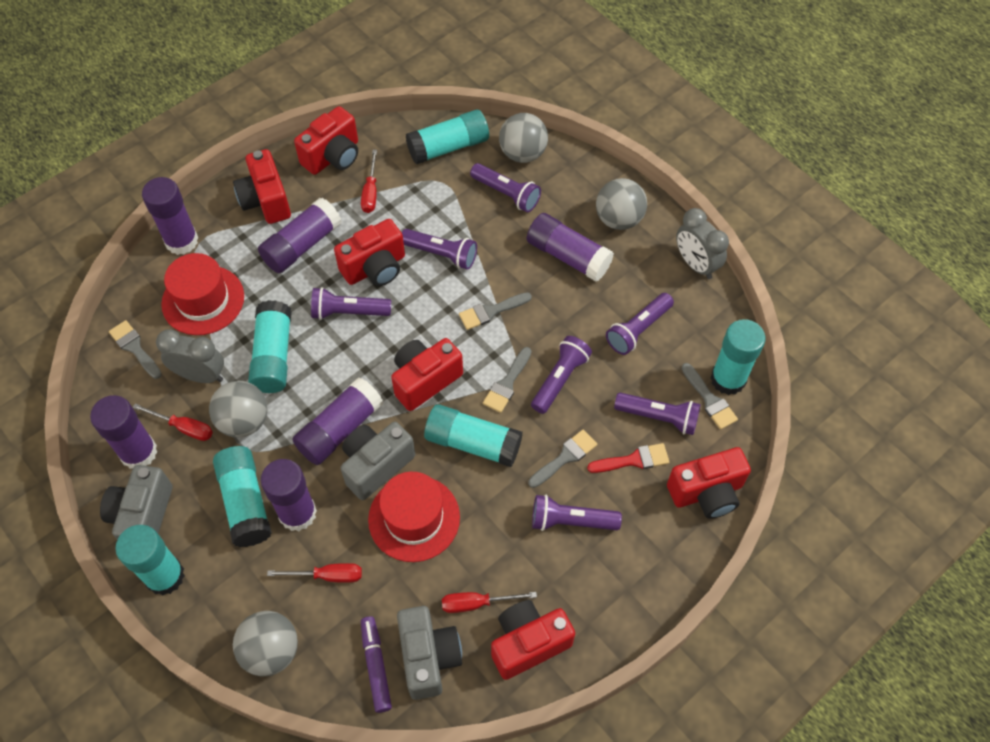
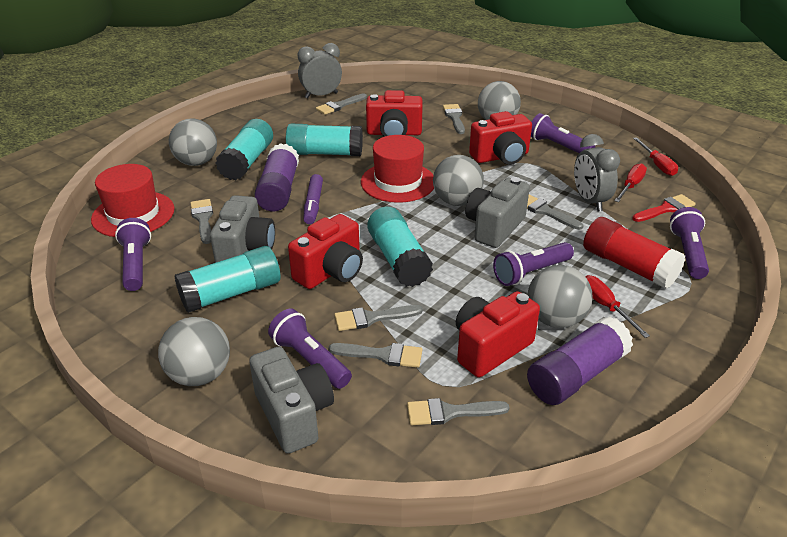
grey ball: 4 -> 5
grey brush: 5 -> 7
purple flashlight: 7 -> 5
purple glue stick: 6 -> 2
red camera: 6 -> 4
red glue stick: 0 -> 1
red screwdriver: 4 -> 3
turquoise glue stick: 6 -> 4

